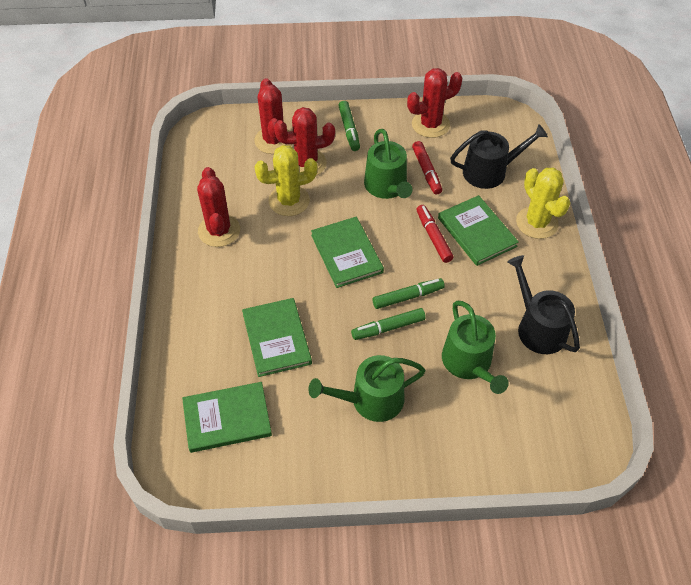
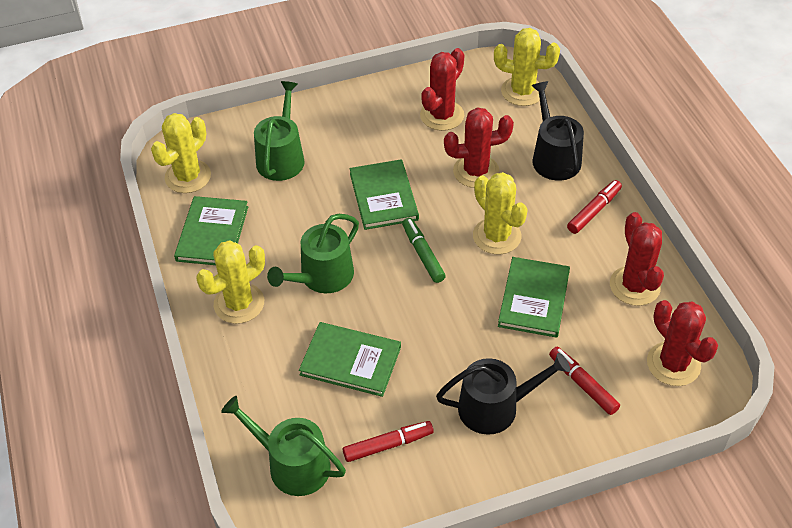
green marker: 3 -> 1
red marker: 2 -> 3
yellow cactus: 2 -> 4

